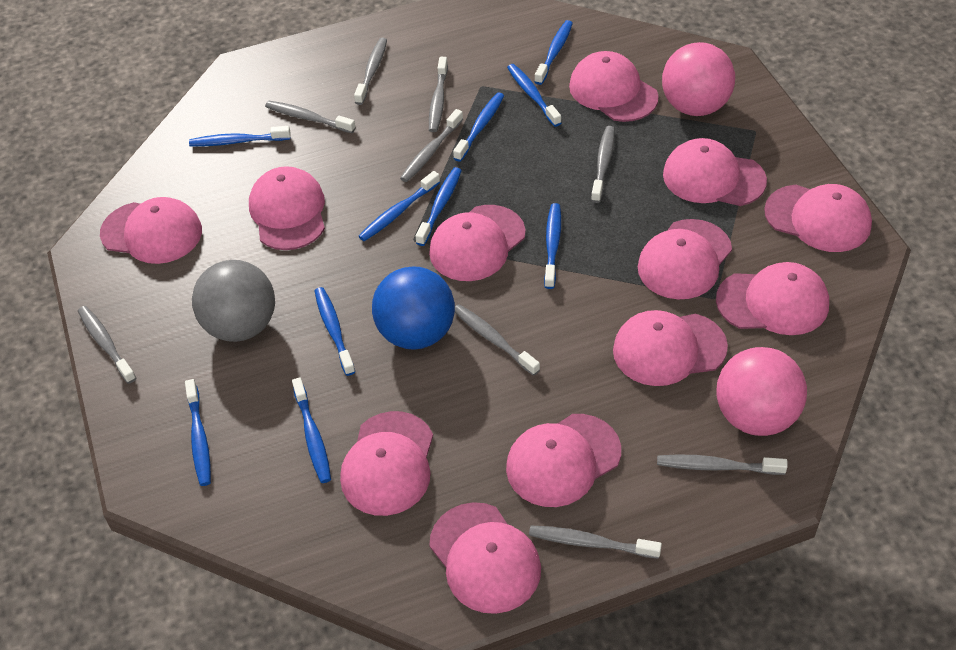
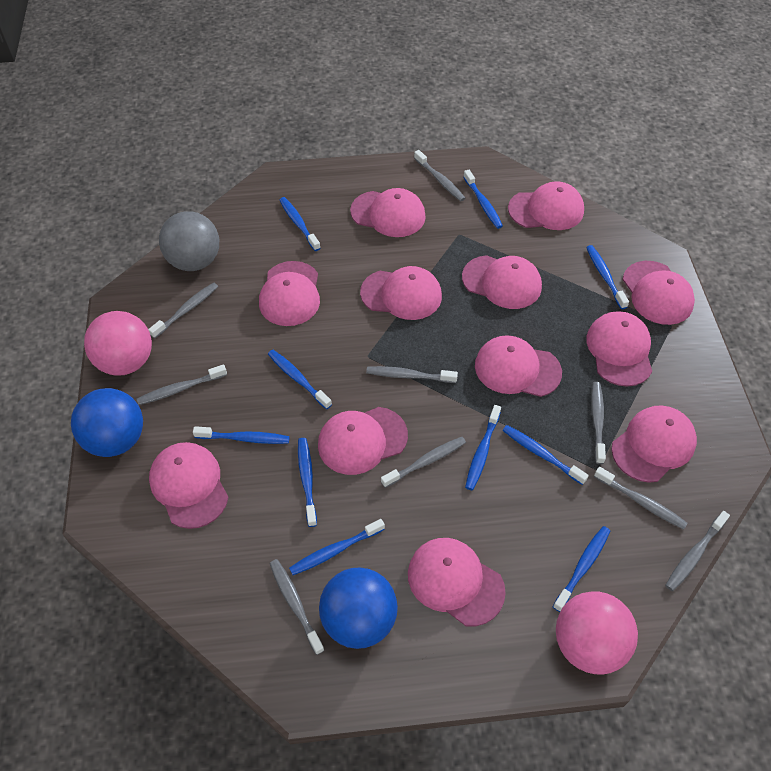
blue ball: 1 -> 2

